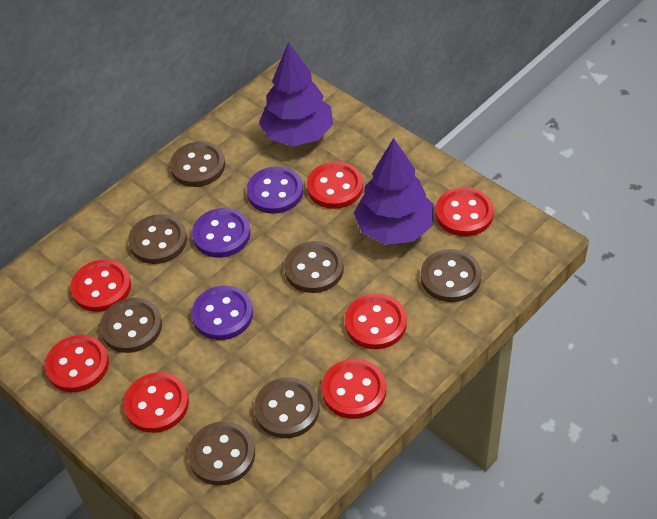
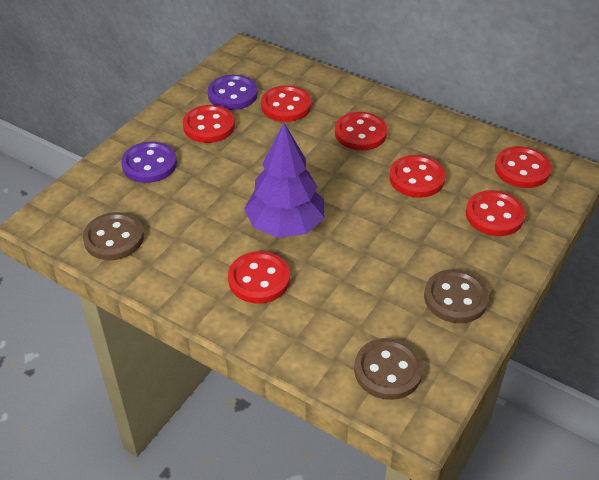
brown button: 7 -> 3
purple button: 3 -> 2
purple tree: 2 -> 1

